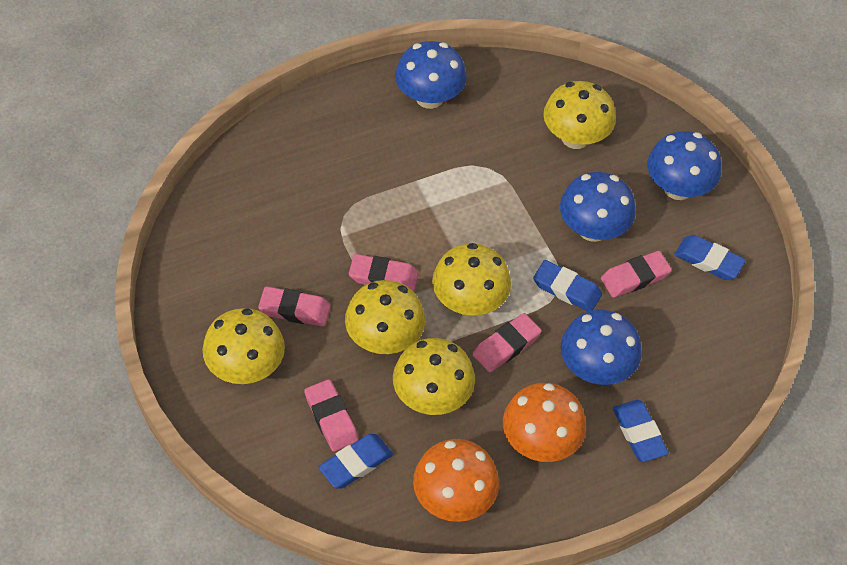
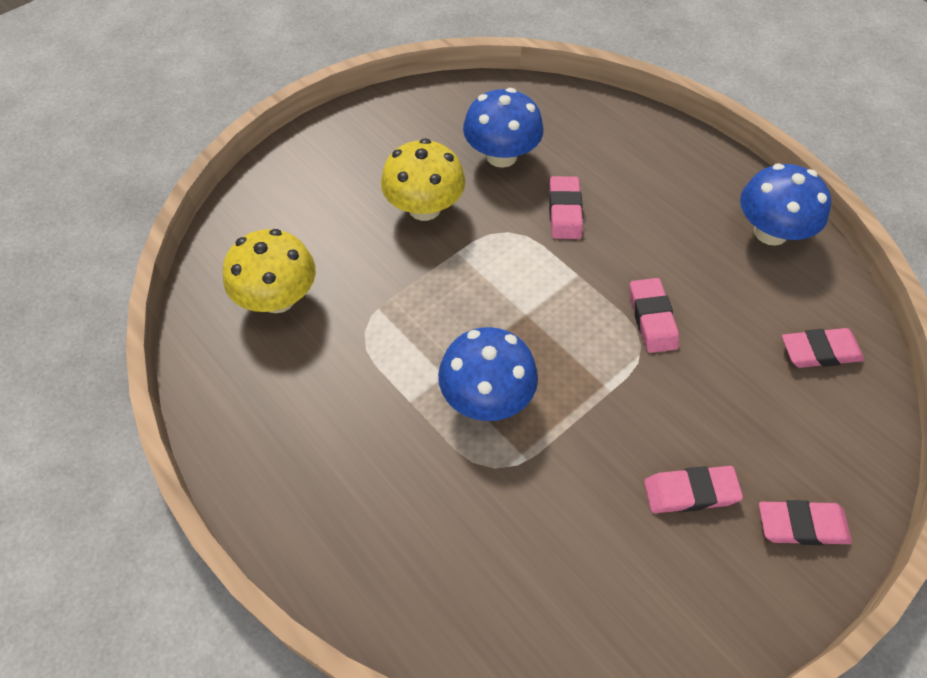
blue eraser: 4 -> 0
blue mushroom: 4 -> 3
orange mushroom: 2 -> 0
yellow mushroom: 5 -> 2

